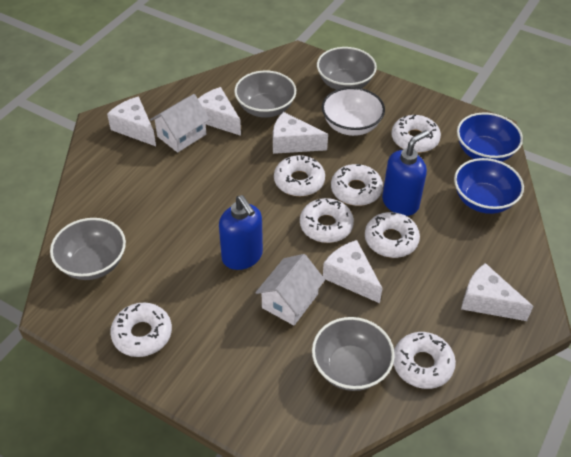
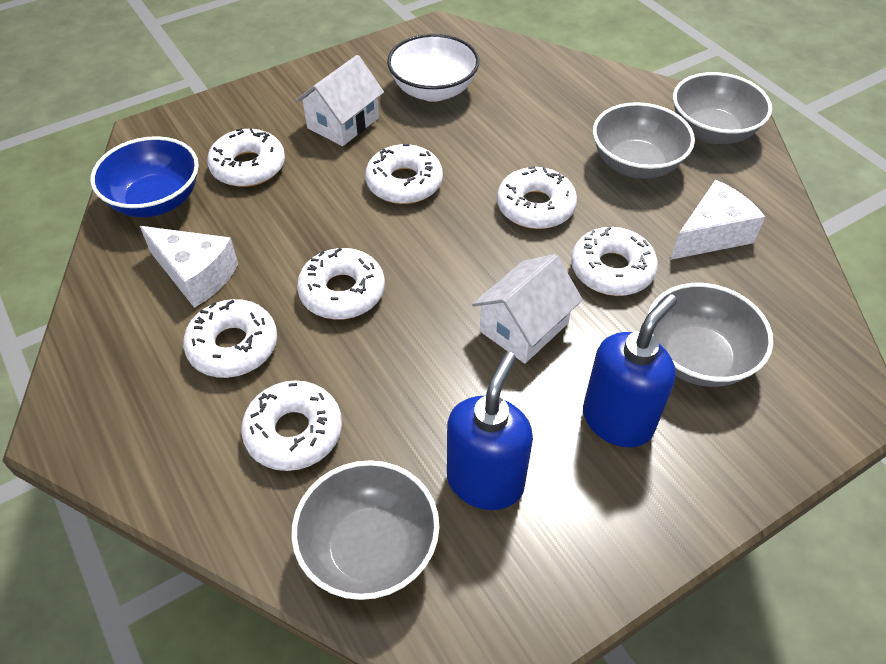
blue bowl: 2 -> 1
white cheese: 5 -> 2

